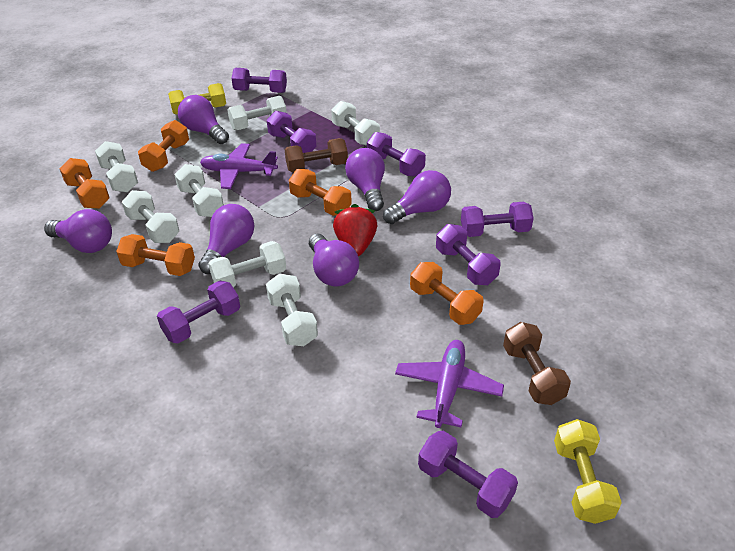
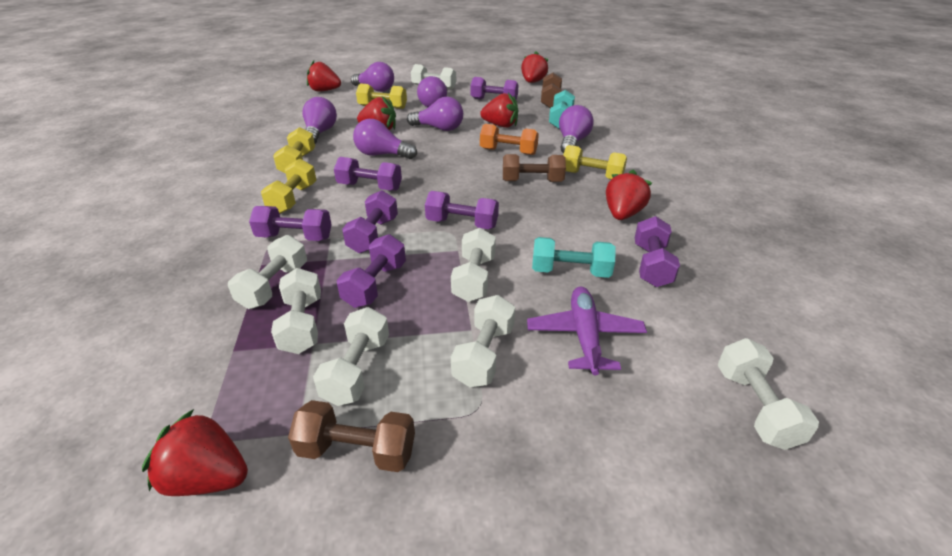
brown dumbbell: 2 -> 3
orange dumbbell: 5 -> 1
purple plane: 2 -> 1
red strawberry: 1 -> 6
turquoise dumbbell: 0 -> 2
yellow dumbbell: 2 -> 4

